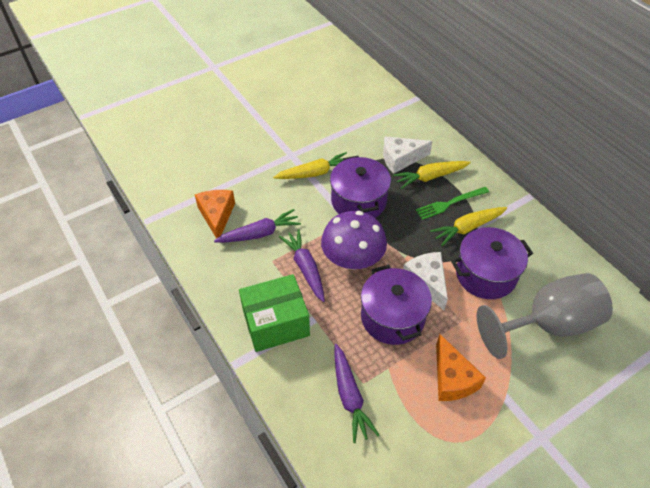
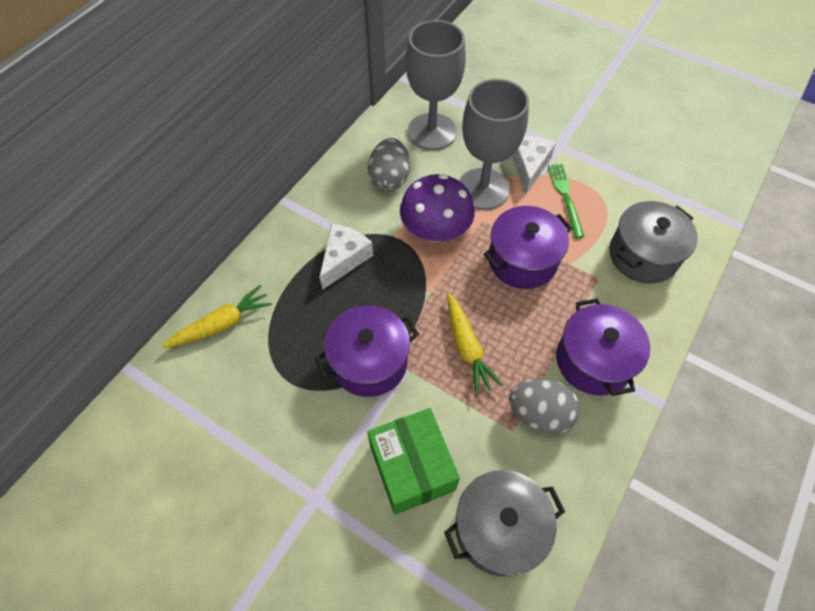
grey egg: 0 -> 2
grey goblet: 1 -> 2
grey pot: 0 -> 2
orange cheese: 2 -> 0
purple carrot: 3 -> 0
yellow carrot: 3 -> 2

